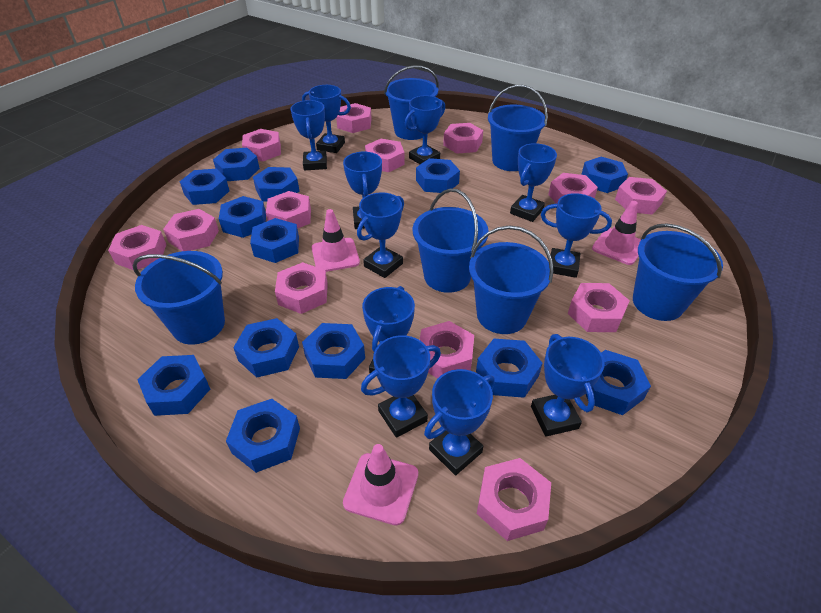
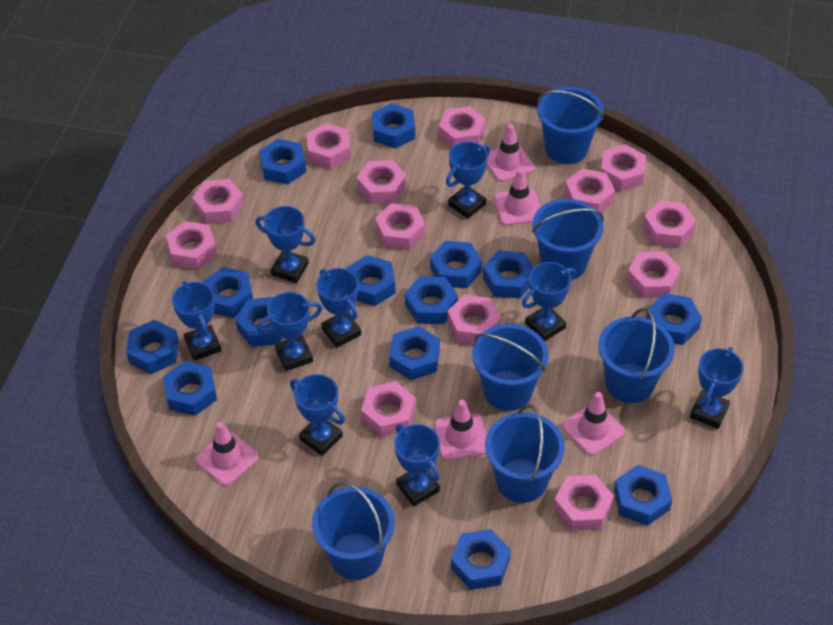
blue nut: 13 -> 14
blue trophy: 11 -> 9
pink traffic cone: 3 -> 5

